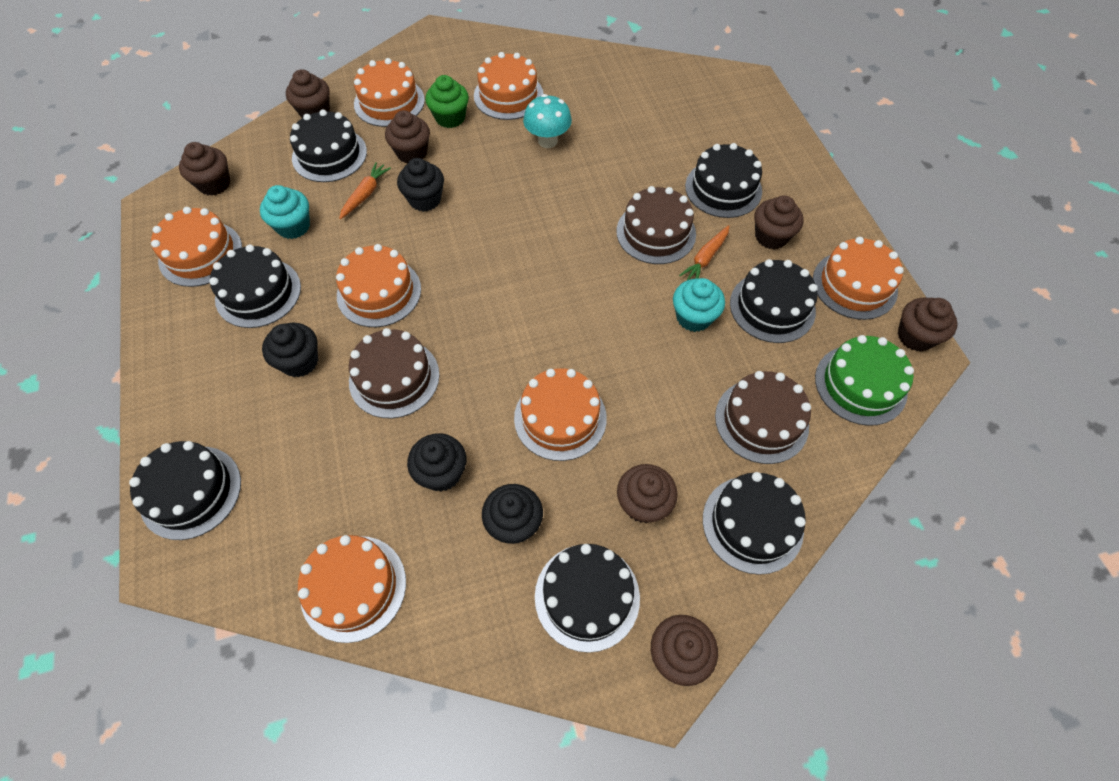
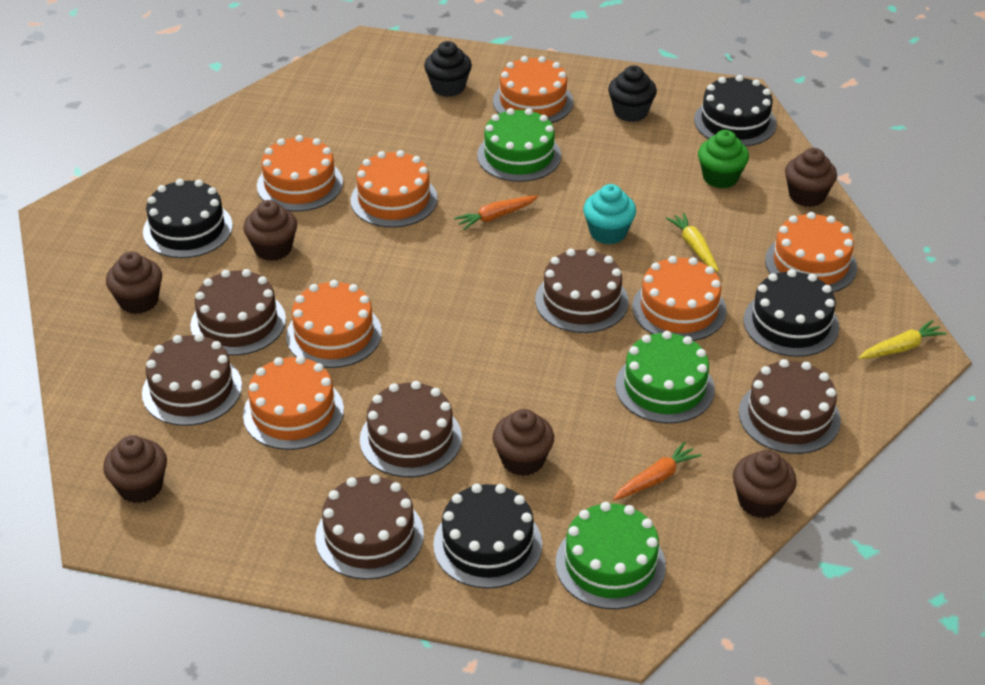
black cake: 7 -> 4
black cupcake: 4 -> 2
brown cake: 3 -> 6
brown cupcake: 7 -> 6
green cake: 1 -> 3
turquoise cupcake: 2 -> 1
turquoise mushroom: 1 -> 0
yellow carrot: 0 -> 2

